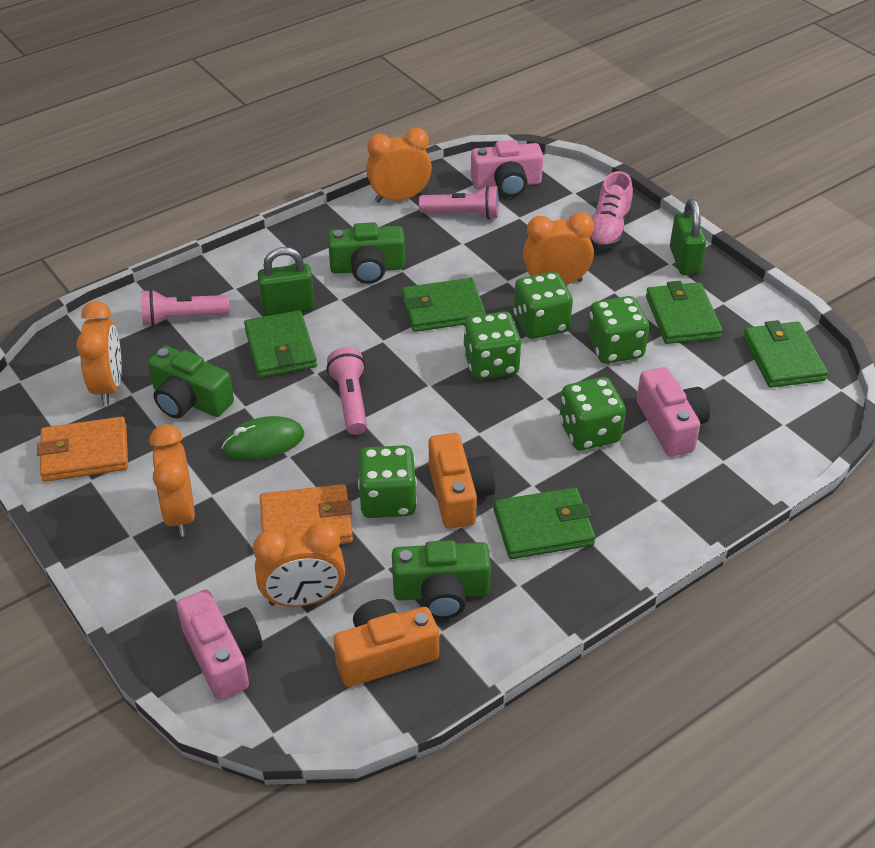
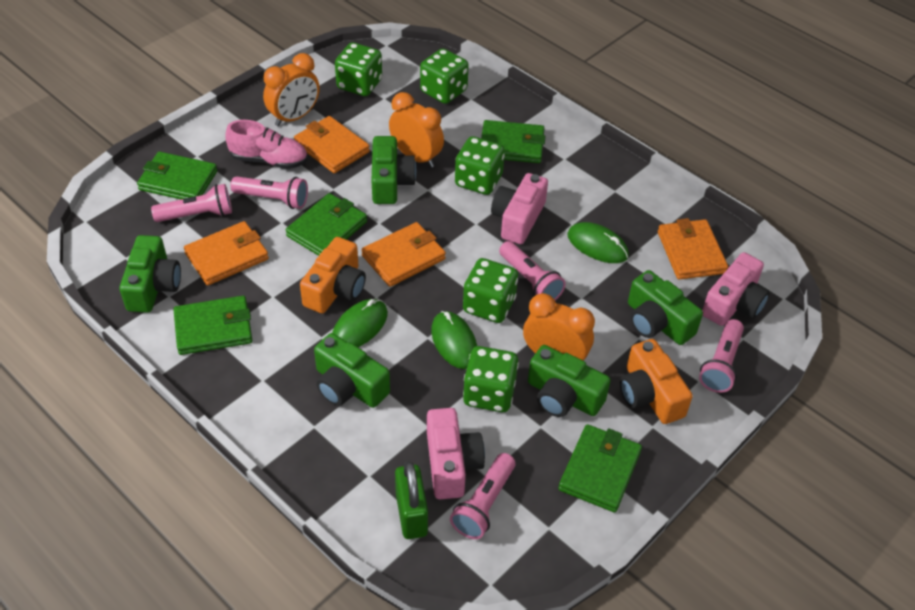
green camera: 3 -> 5
green mouse: 1 -> 3
green padlock: 2 -> 1
orange clock: 5 -> 3
orange wallet: 2 -> 4
pink flashlight: 3 -> 5

